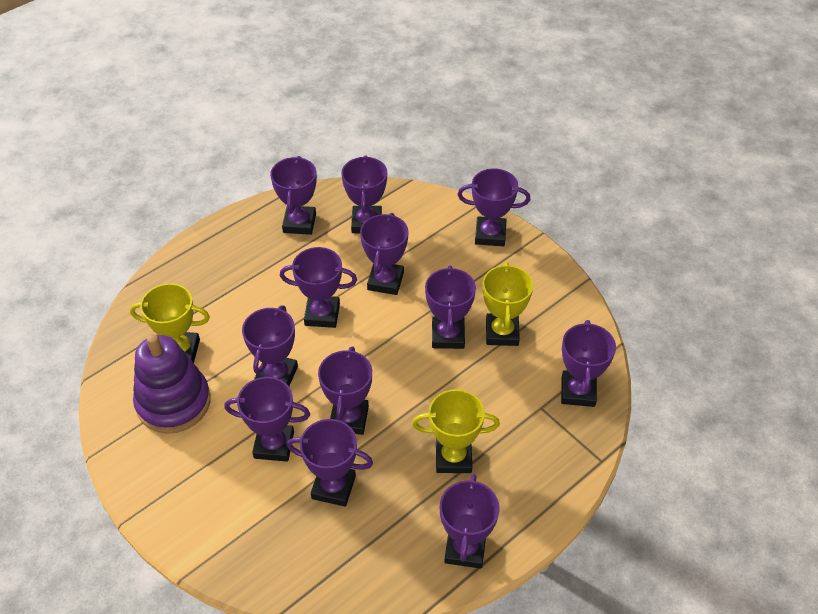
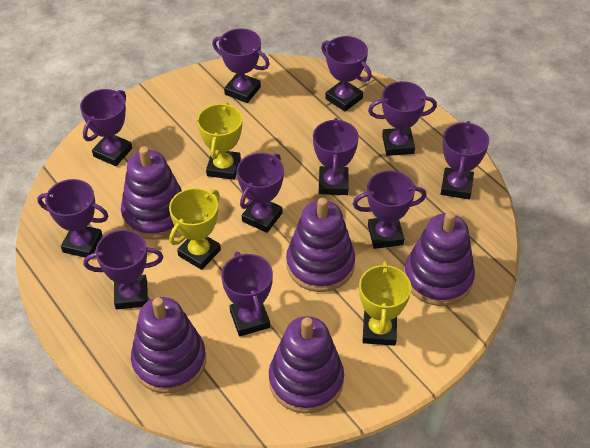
purple stacking toy: 1 -> 5
purple trophy: 12 -> 11

